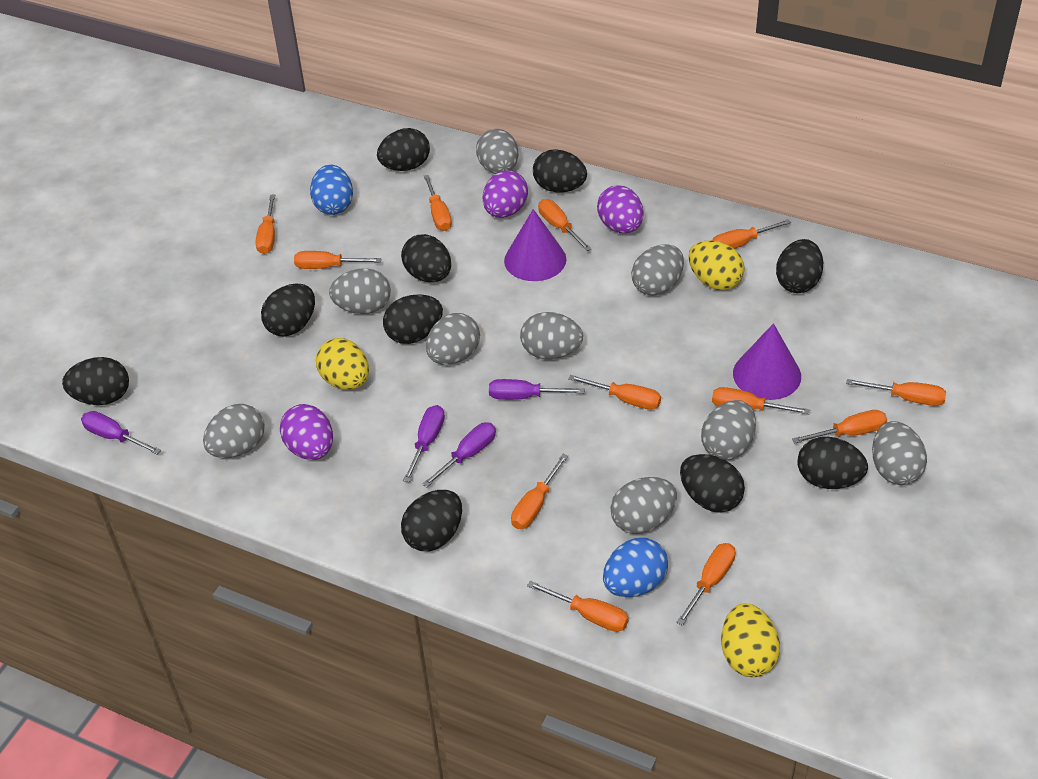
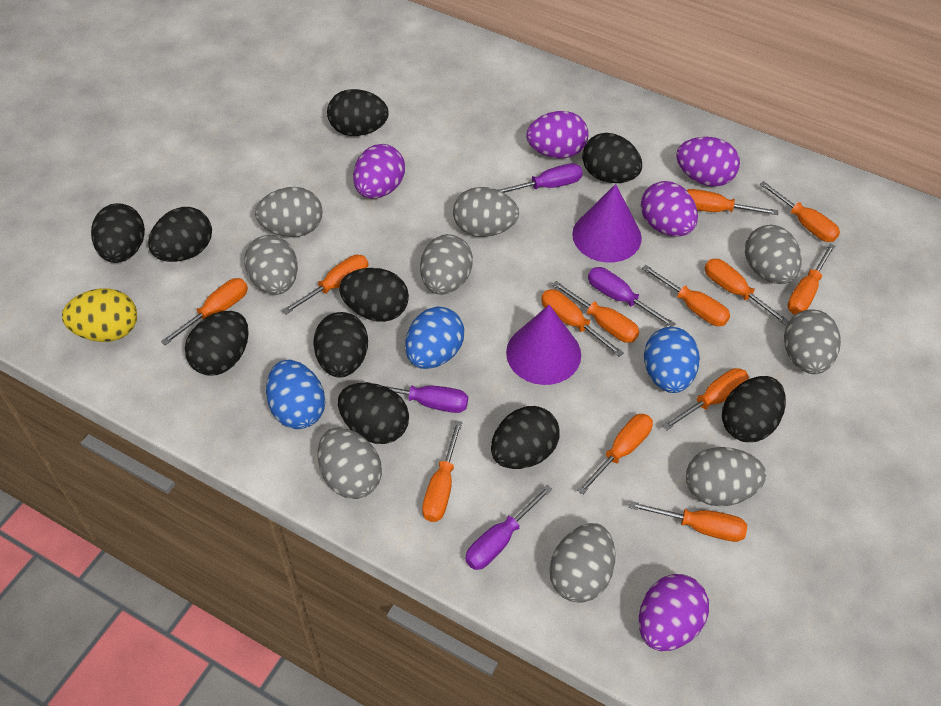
blue egg: 2 -> 3
orange screwdriver: 12 -> 13
purple egg: 3 -> 5
yellow egg: 3 -> 1

